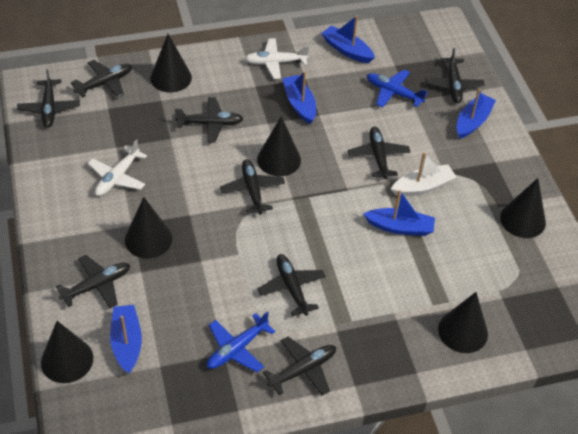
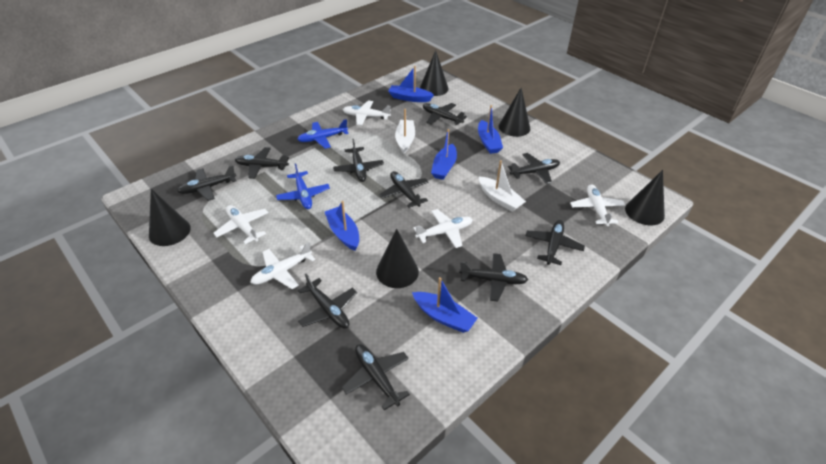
black cone: 6 -> 5
black plane: 9 -> 10
white boat: 1 -> 2
white plane: 2 -> 5

